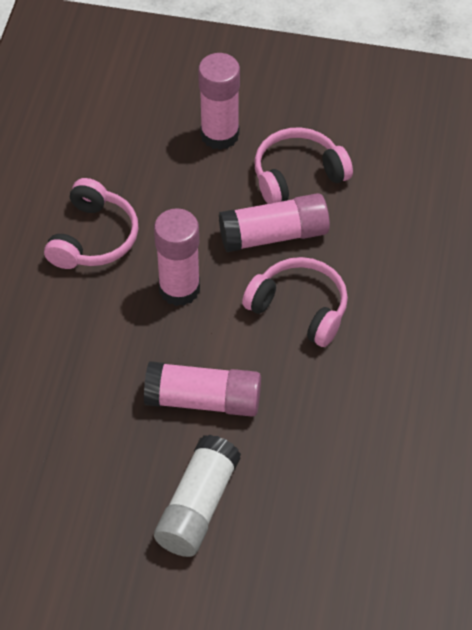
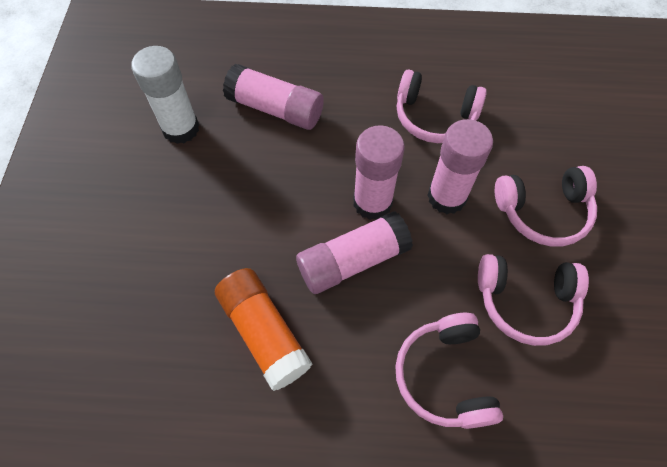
orange glue stick: 0 -> 1
pink headphones: 3 -> 4

